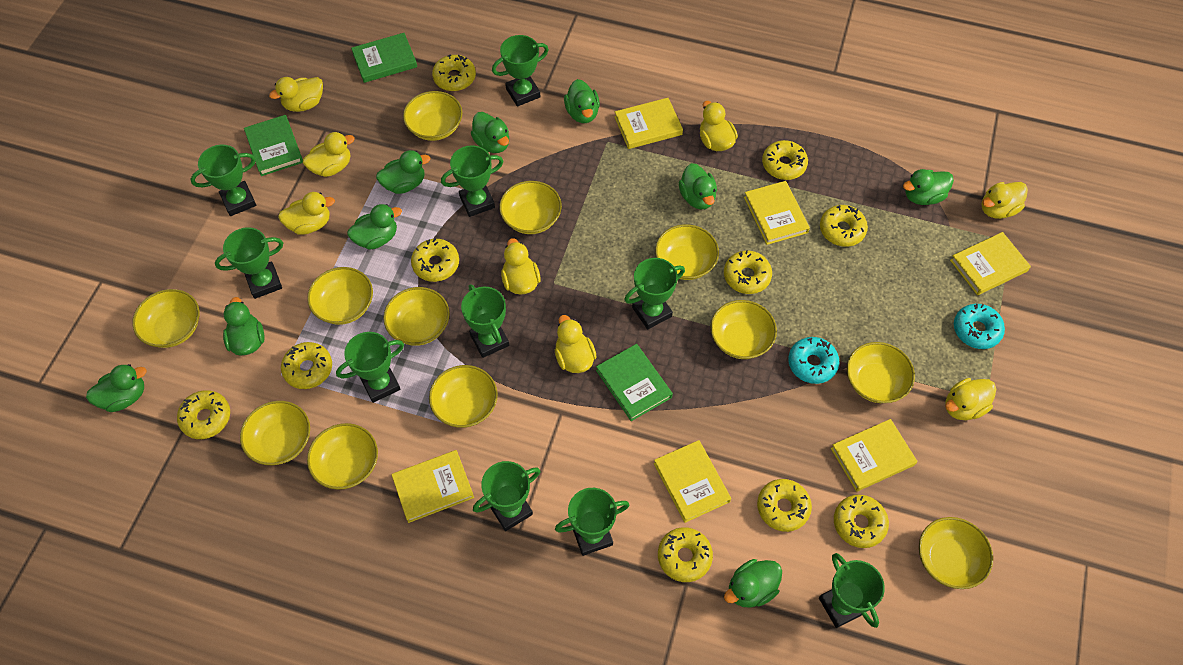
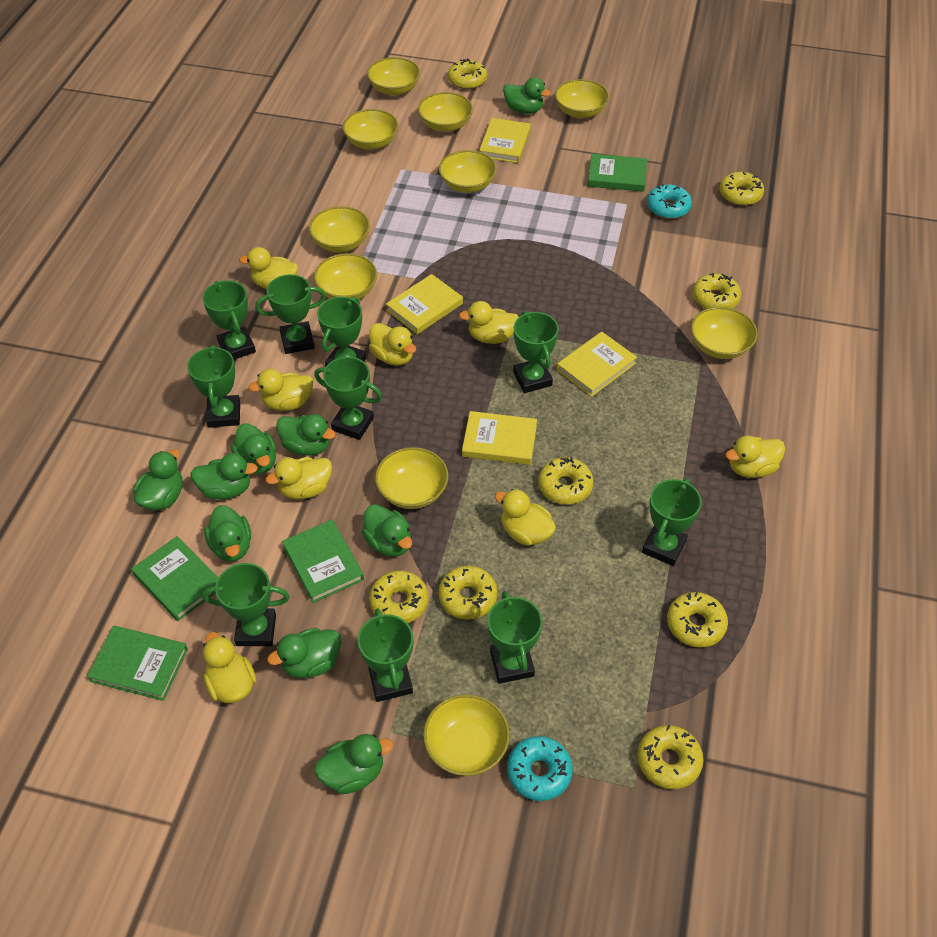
green book: 3 -> 4
yellow book: 6 -> 4
yellow bowl: 12 -> 10
yellow donut: 10 -> 8

